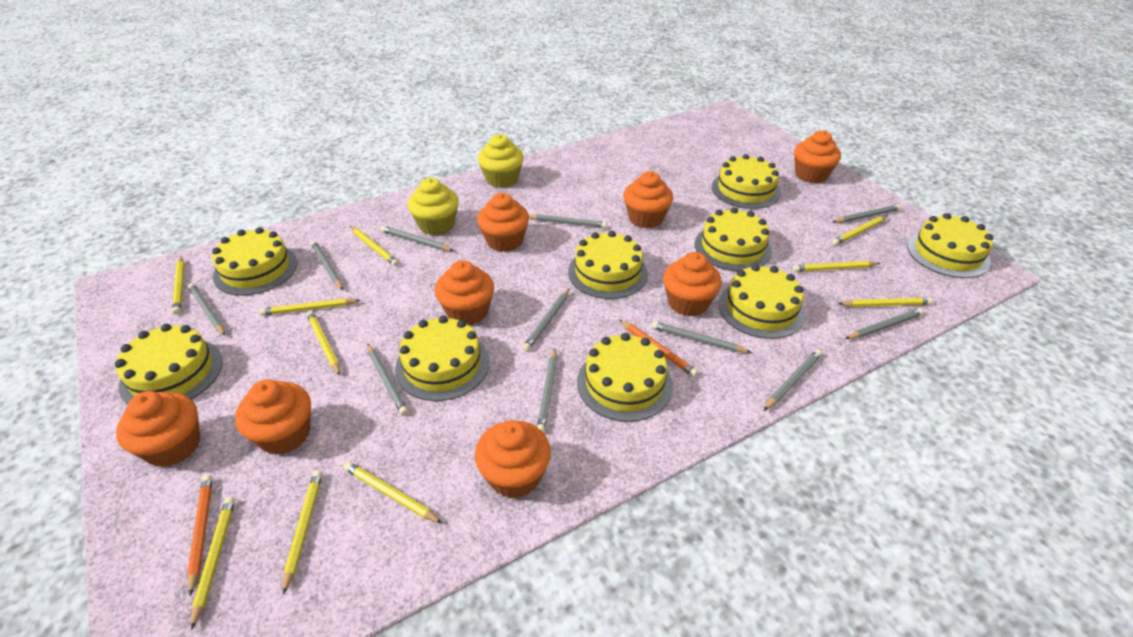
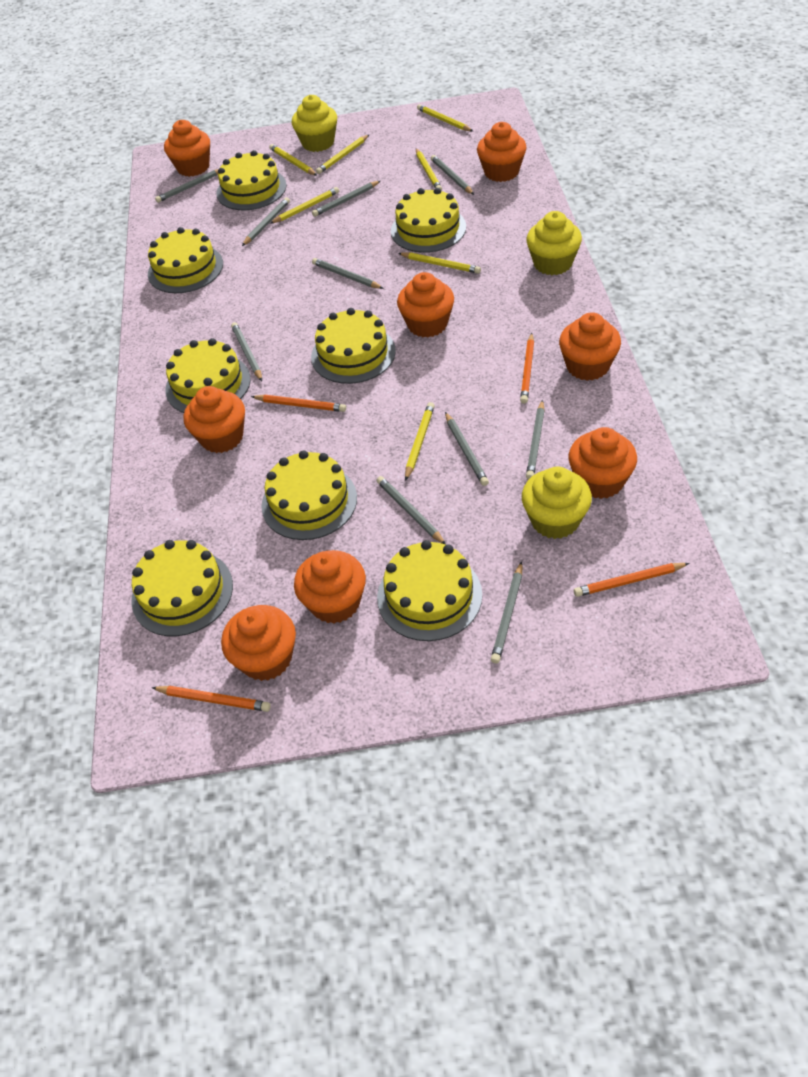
grey pencil: 11 -> 10
orange pencil: 2 -> 4
yellow cake: 9 -> 8
yellow cupcake: 2 -> 3
yellow pencil: 10 -> 7

